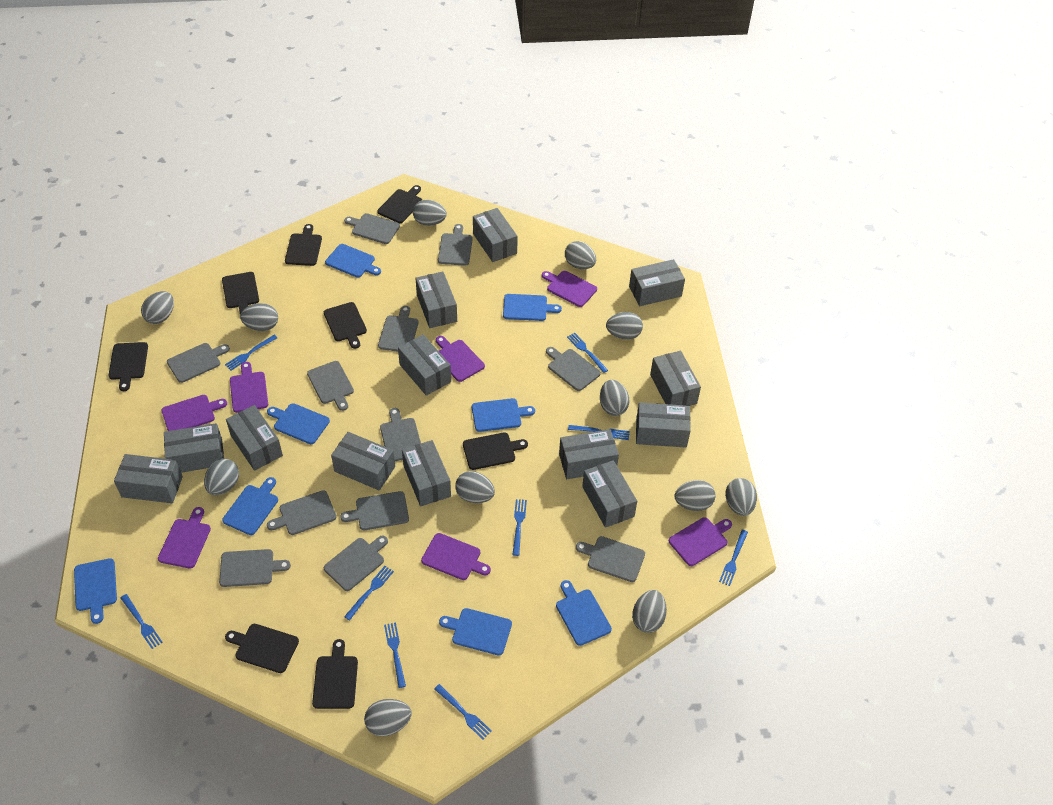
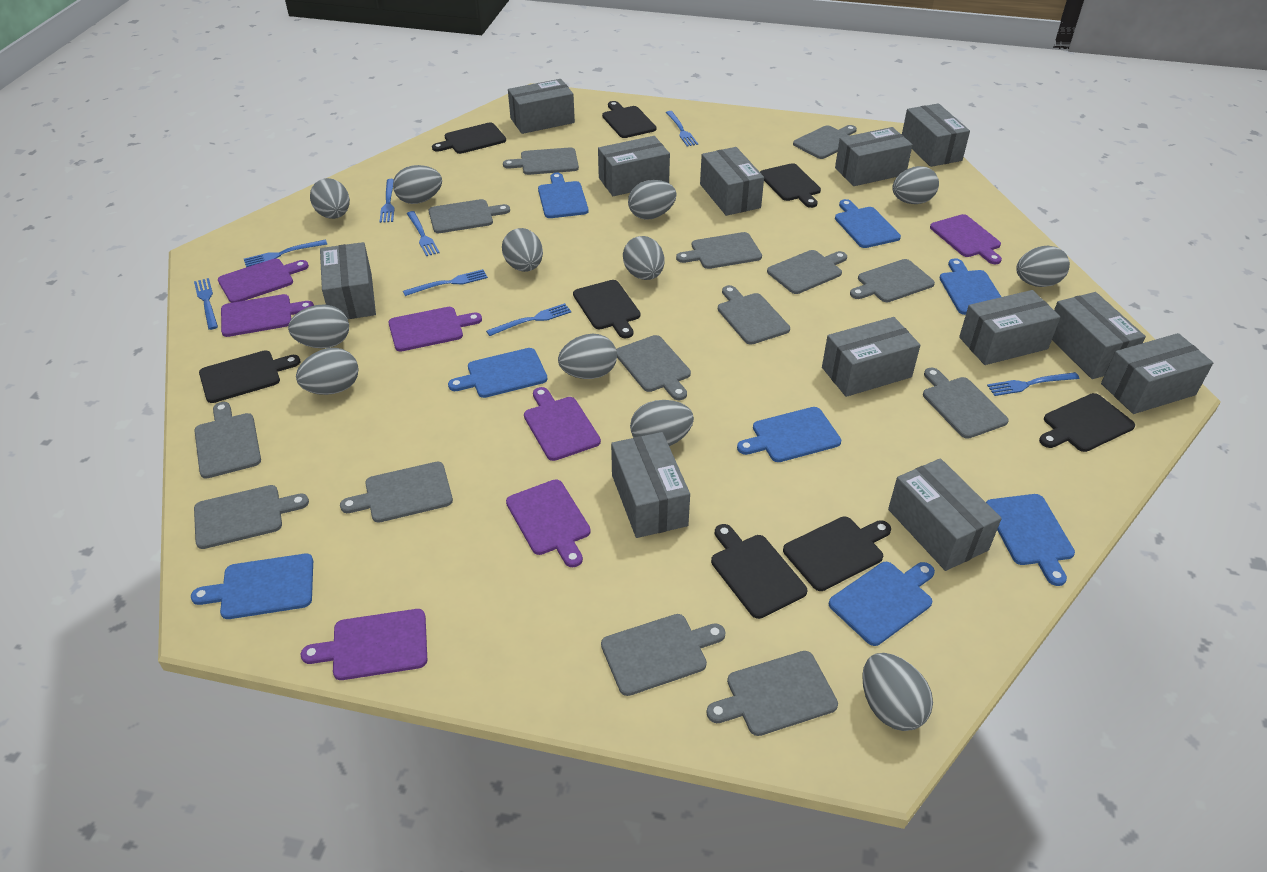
blue fork: 9 -> 8
grey box: 13 -> 12
grey cutting board: 12 -> 14

